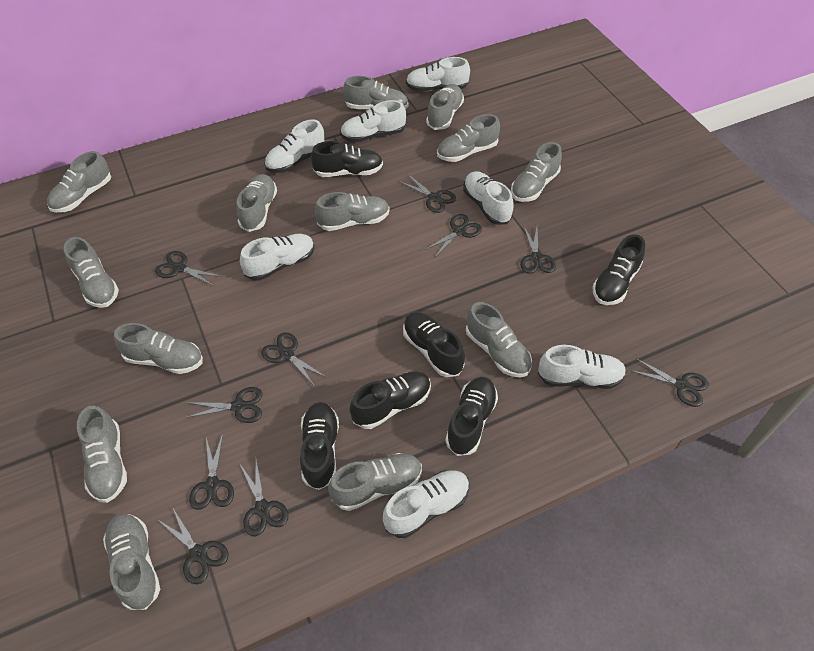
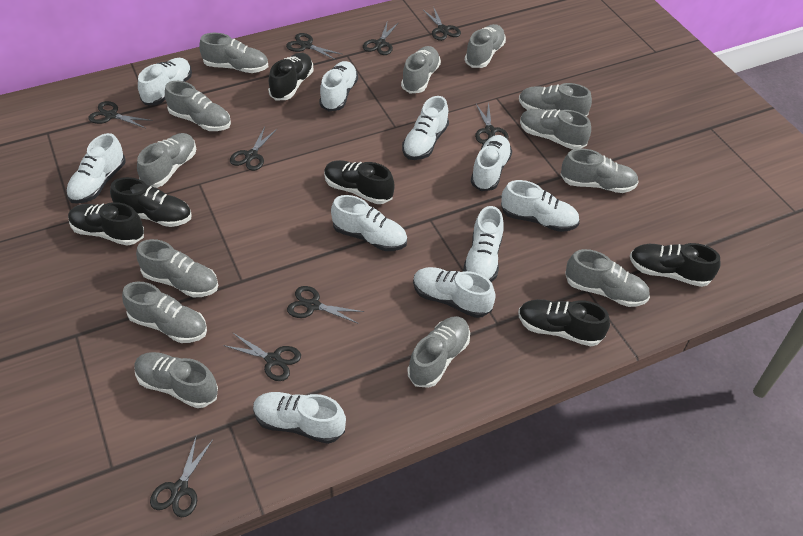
black scissors: 10 -> 9
white shoe: 7 -> 10

